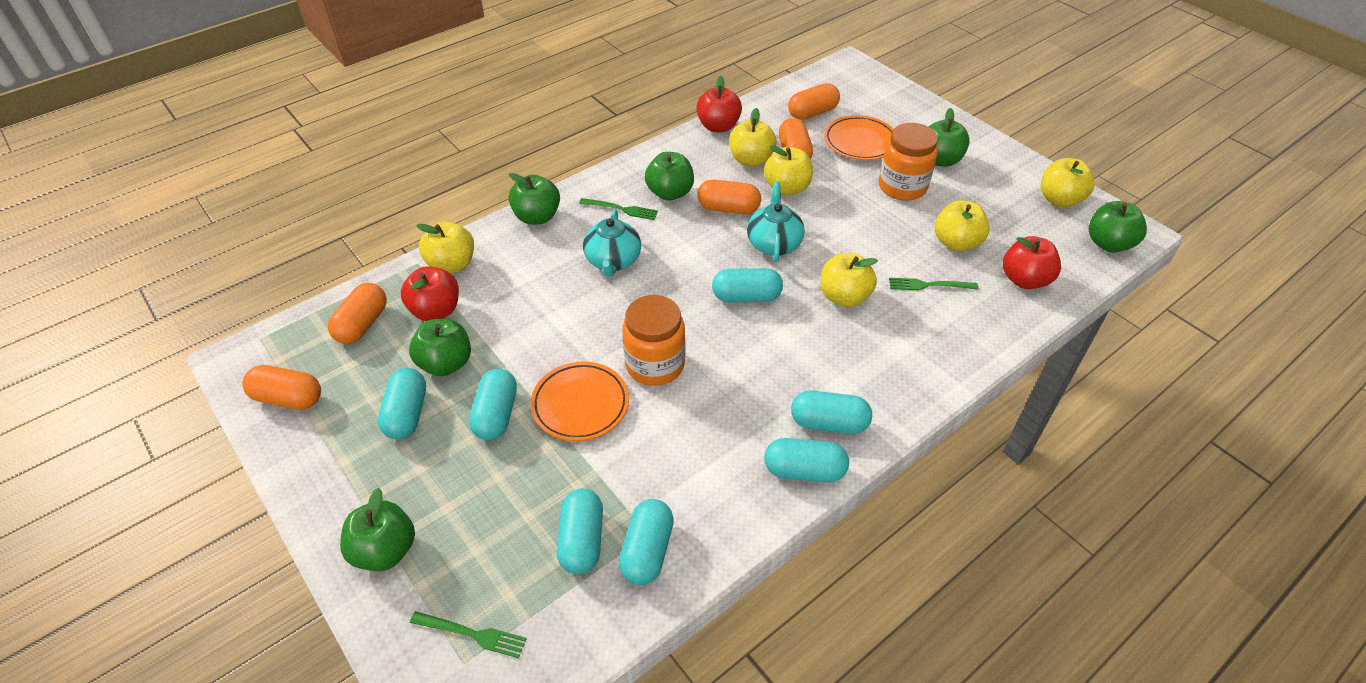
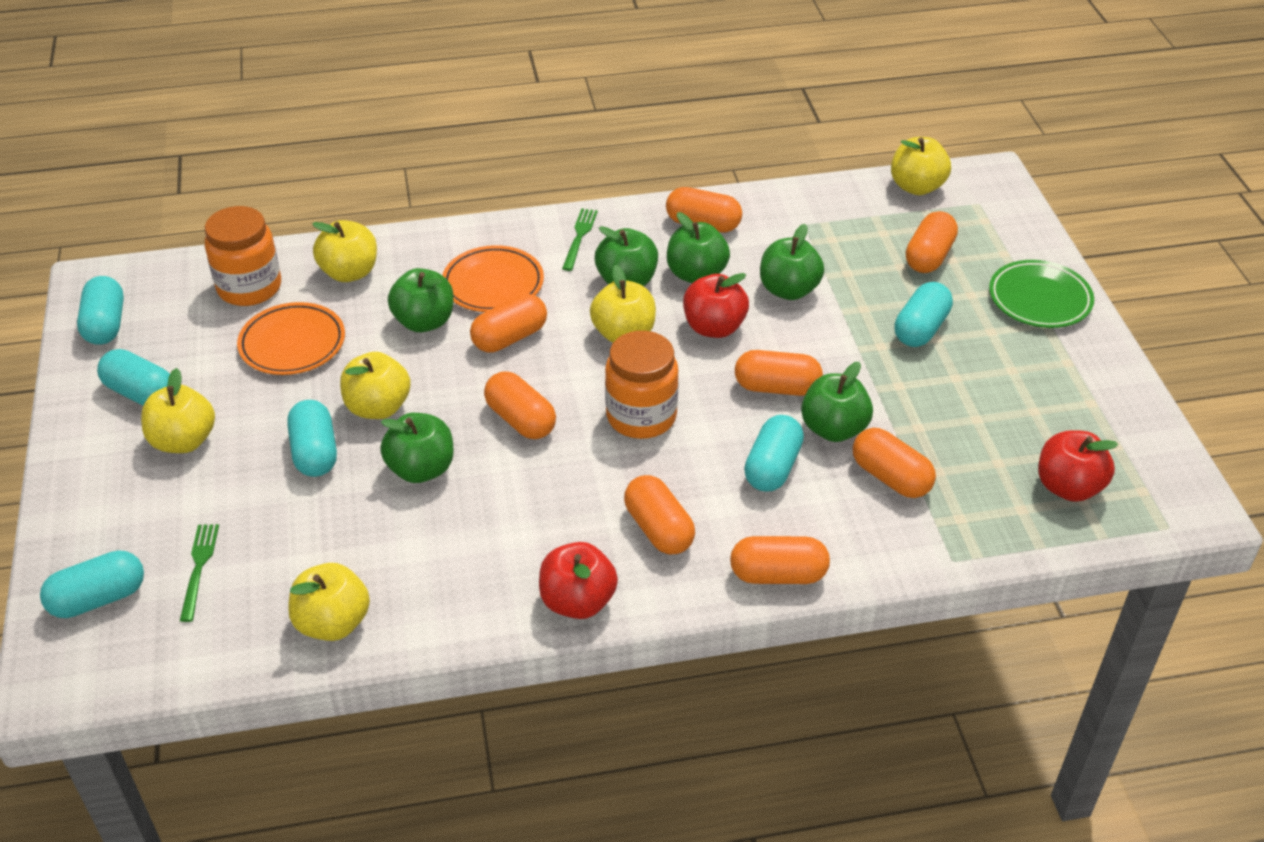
green fork: 3 -> 2
green plate: 0 -> 1
orange capsule: 5 -> 8
turquoise capsule: 7 -> 6
turquoise teapot: 2 -> 0

